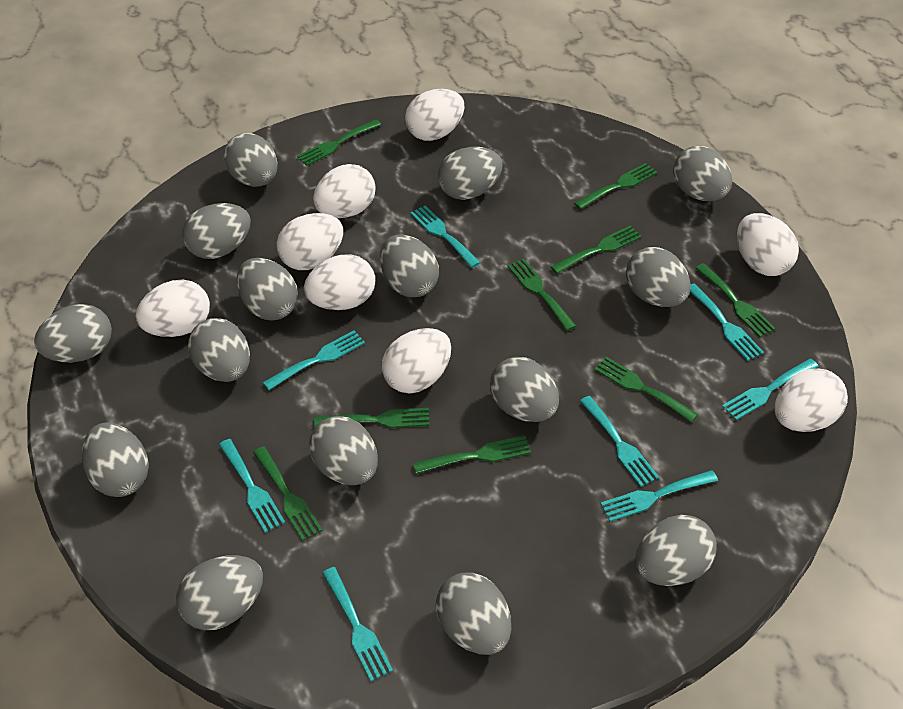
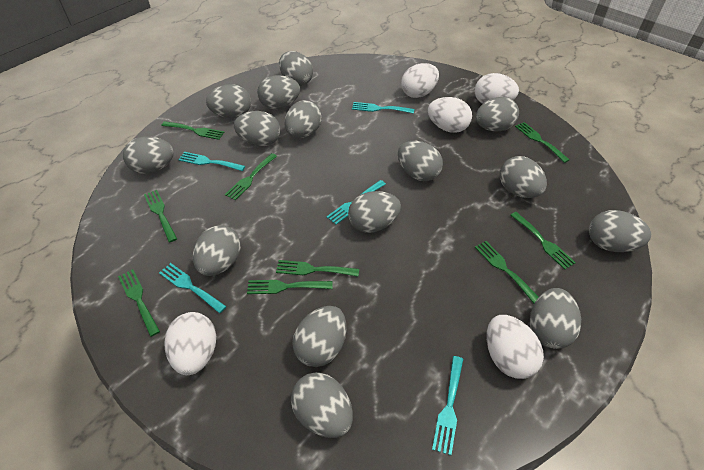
turquoise fork: 8 -> 5
white egg: 8 -> 5

